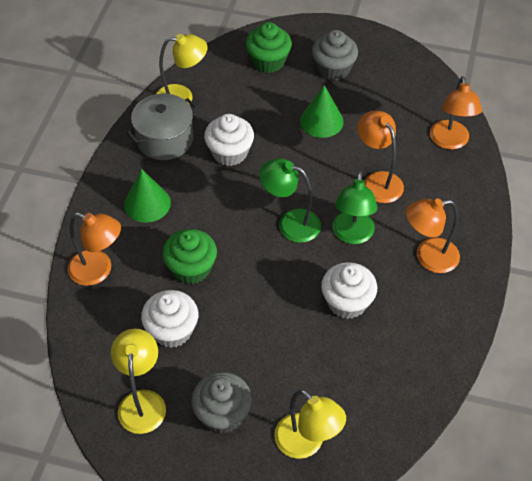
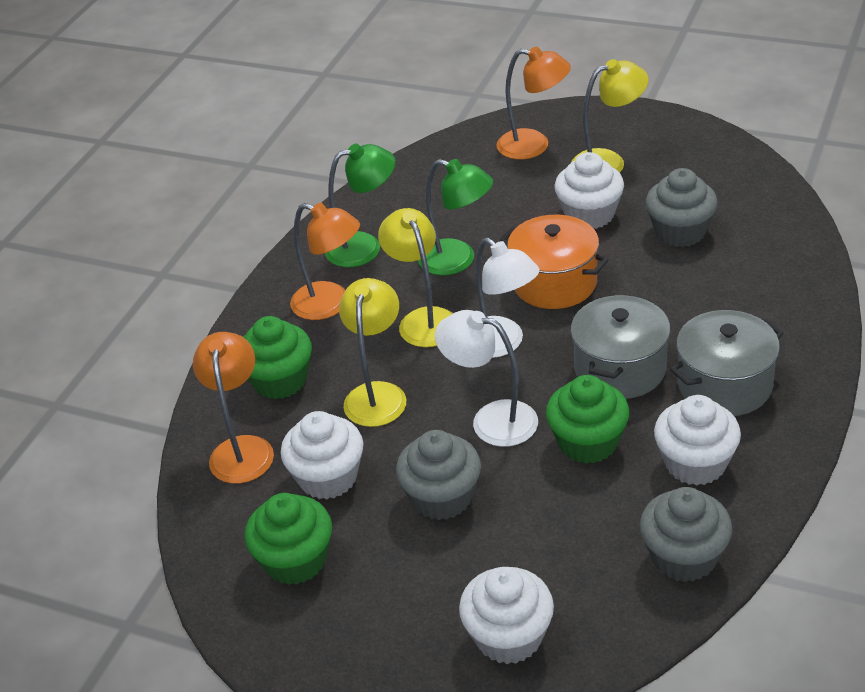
green cone: 2 -> 0
green cupcake: 2 -> 3
grey cupcake: 2 -> 3
grey pot: 1 -> 2
orange lamp: 4 -> 3
orange pot: 0 -> 1
white cupcake: 3 -> 4
white lamp: 0 -> 2

